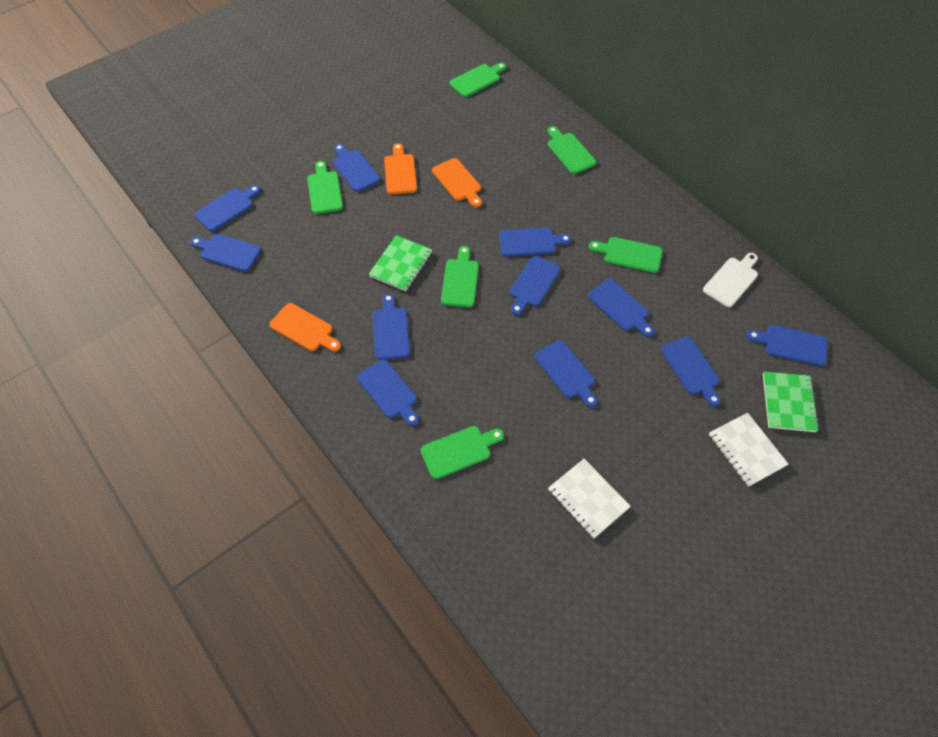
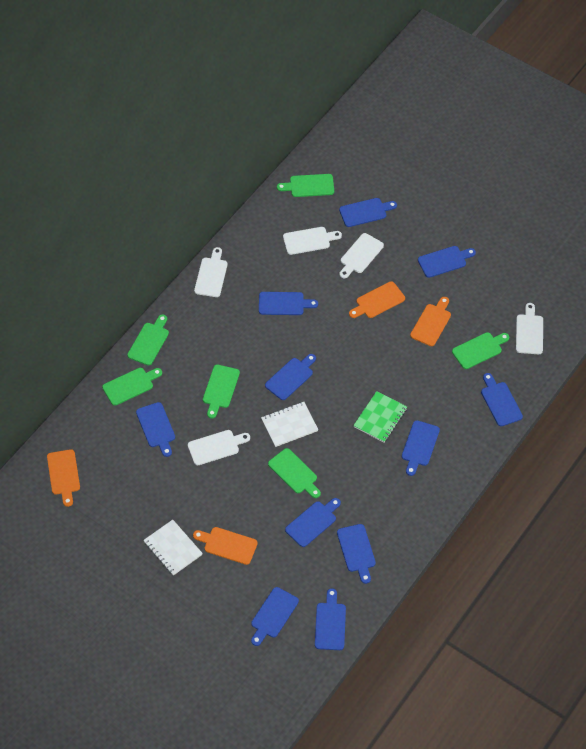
green notebook: 2 -> 1
orange cutting board: 3 -> 4
white cutting board: 1 -> 5

